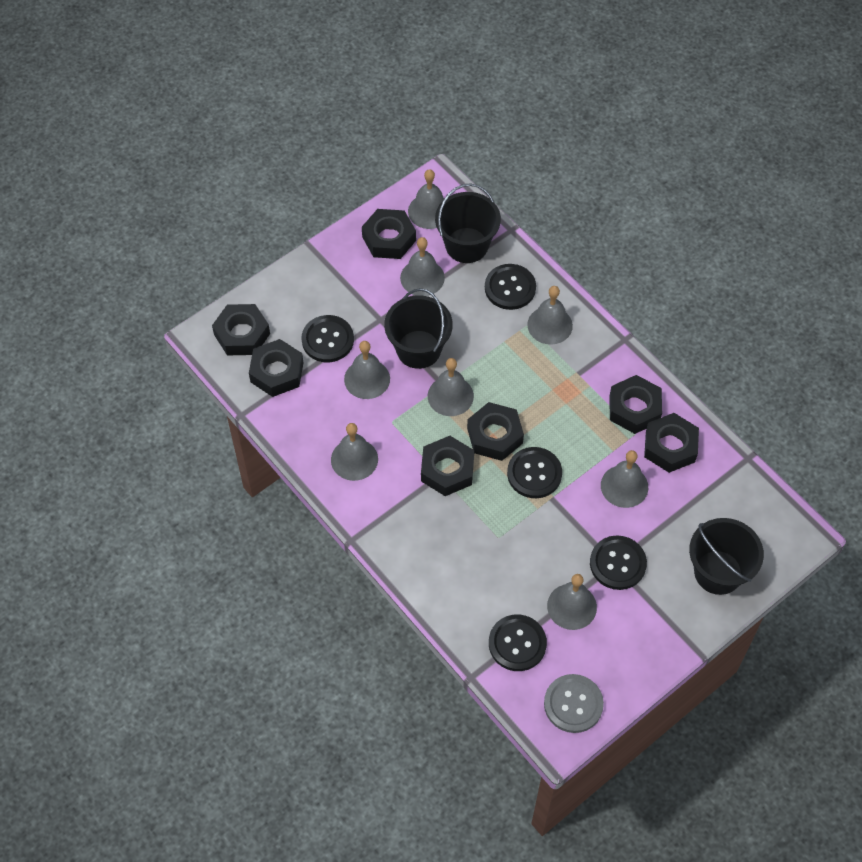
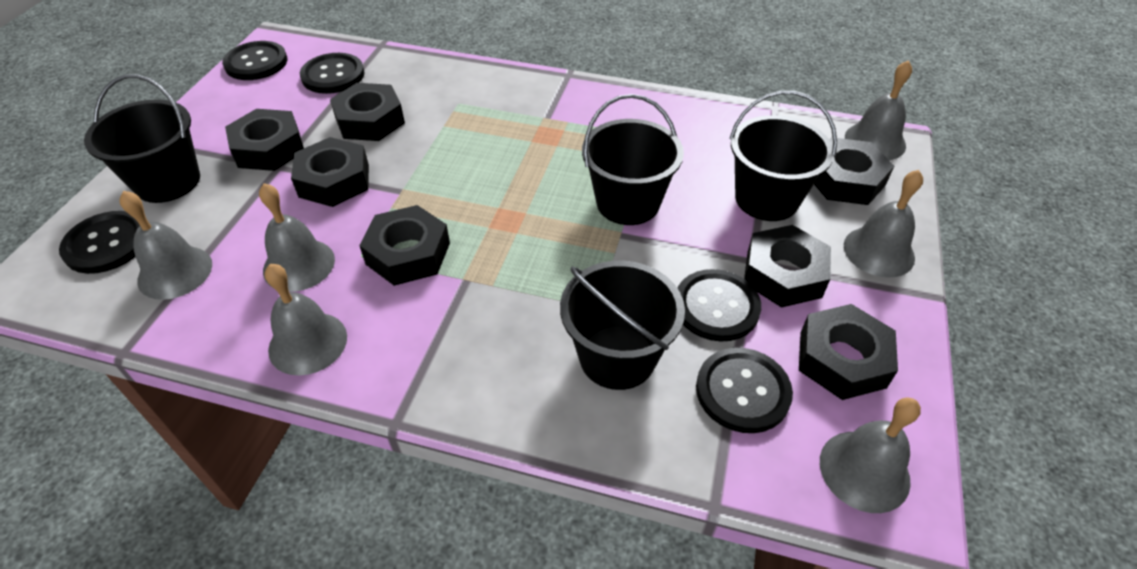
black bucket: 3 -> 4
grey bell: 8 -> 6
grey button: 1 -> 0

